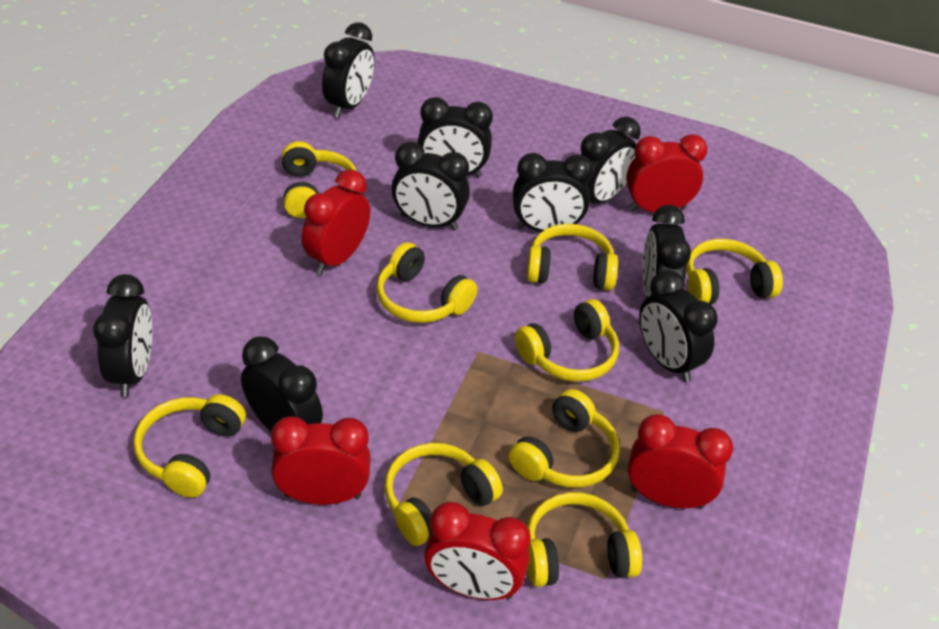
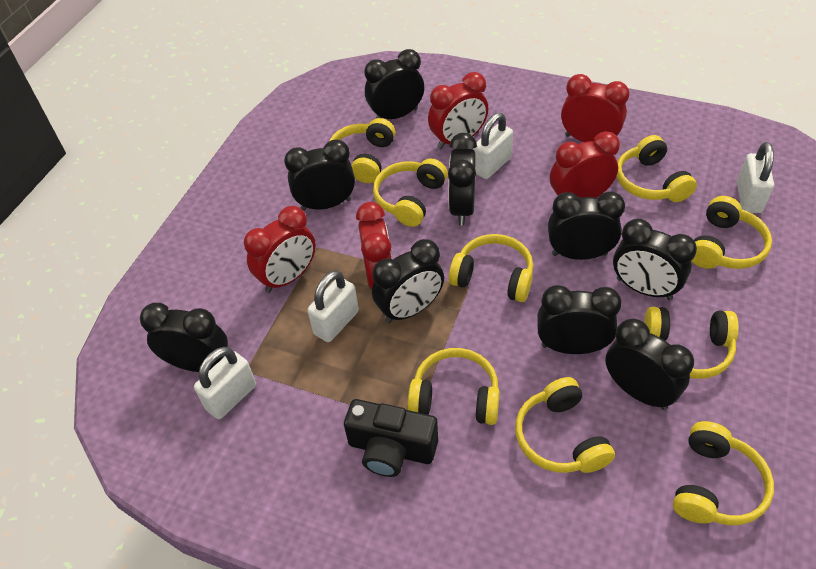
black camera: 0 -> 1
white padlock: 0 -> 4

